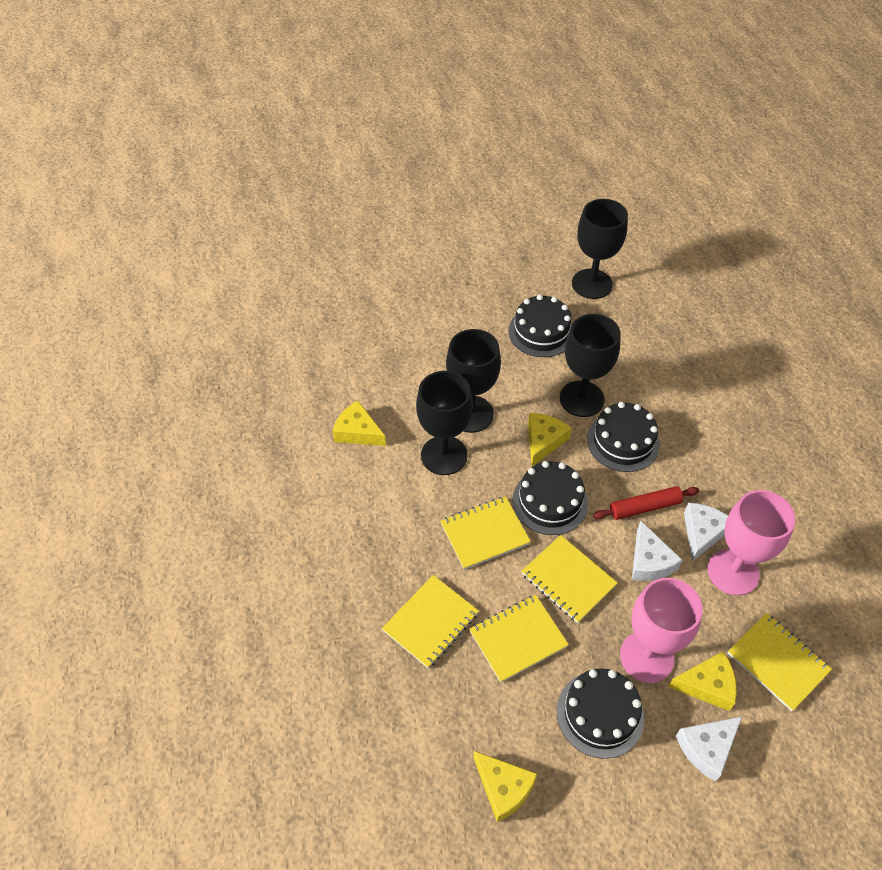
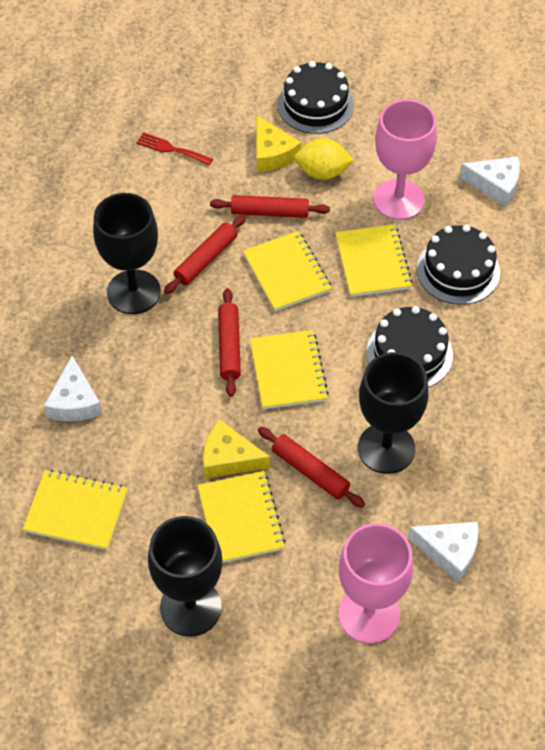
black cake: 4 -> 3
black goblet: 4 -> 3
red fork: 0 -> 1
red rolling pin: 1 -> 4
yellow cheese: 4 -> 2
yellow lemon: 0 -> 1

